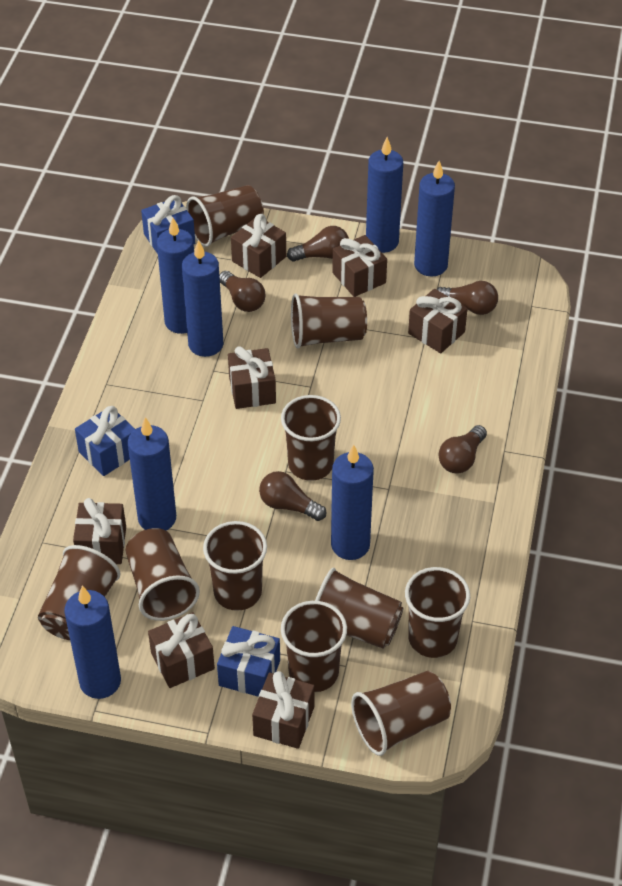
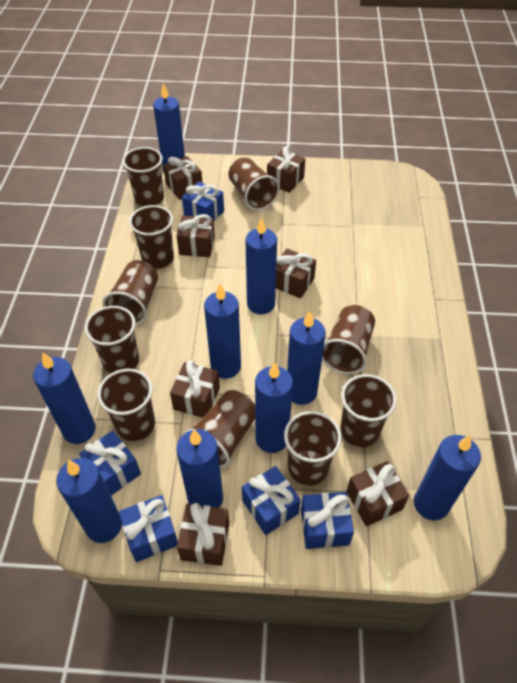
blue candle: 7 -> 9
blue gift: 3 -> 5
brown light bulb: 5 -> 0

